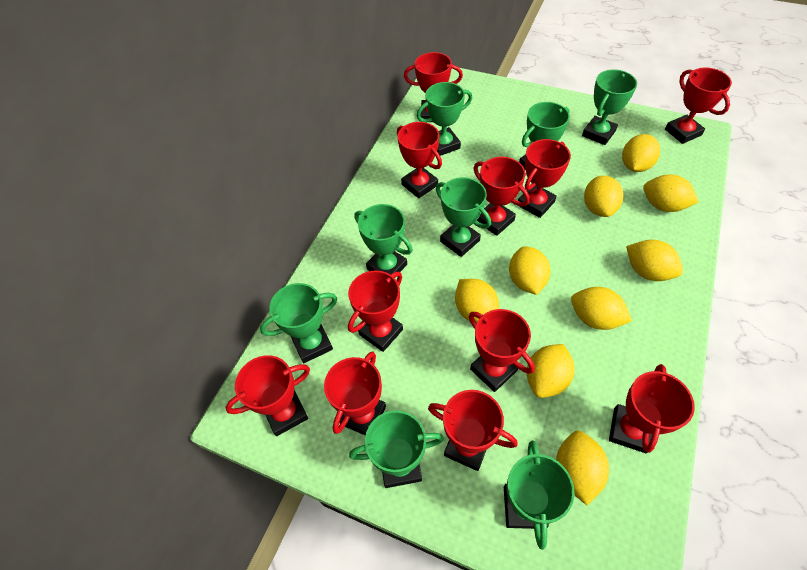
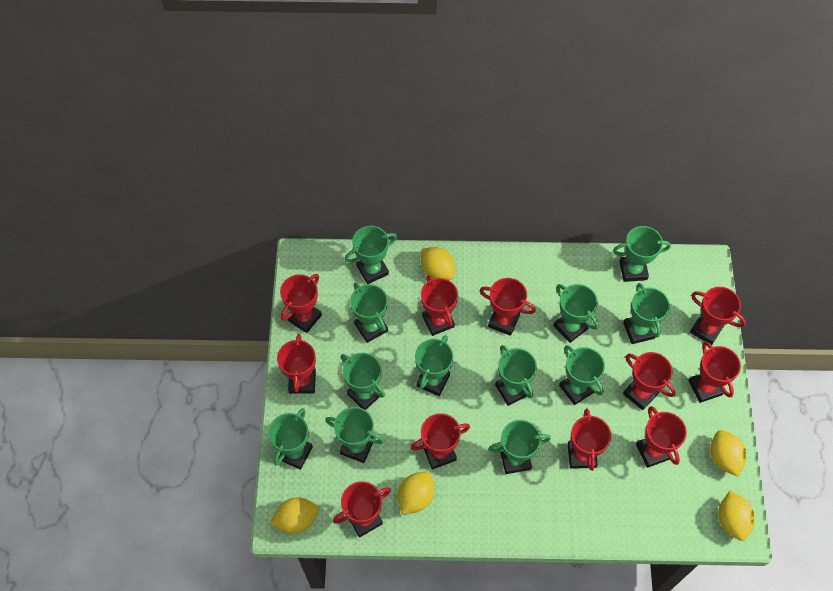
green trophy: 8 -> 12
yellow lemon: 9 -> 5

